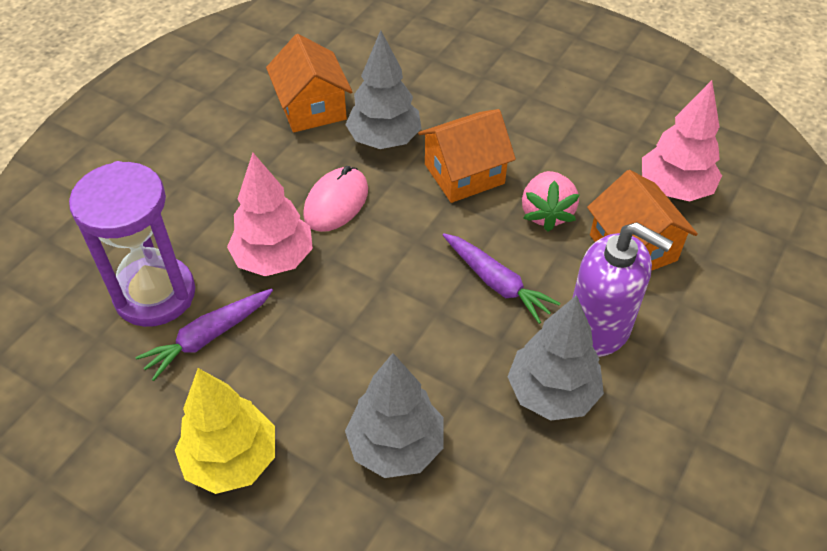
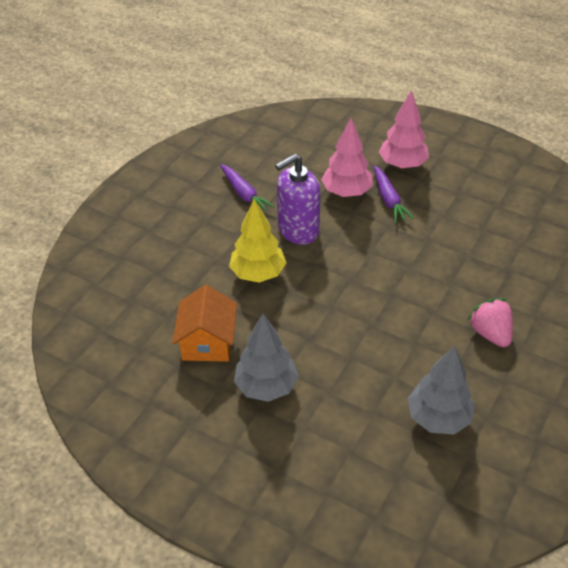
grey tree: 3 -> 2
orange house: 3 -> 1
pink mouse: 1 -> 0
purple hourglass: 1 -> 0

